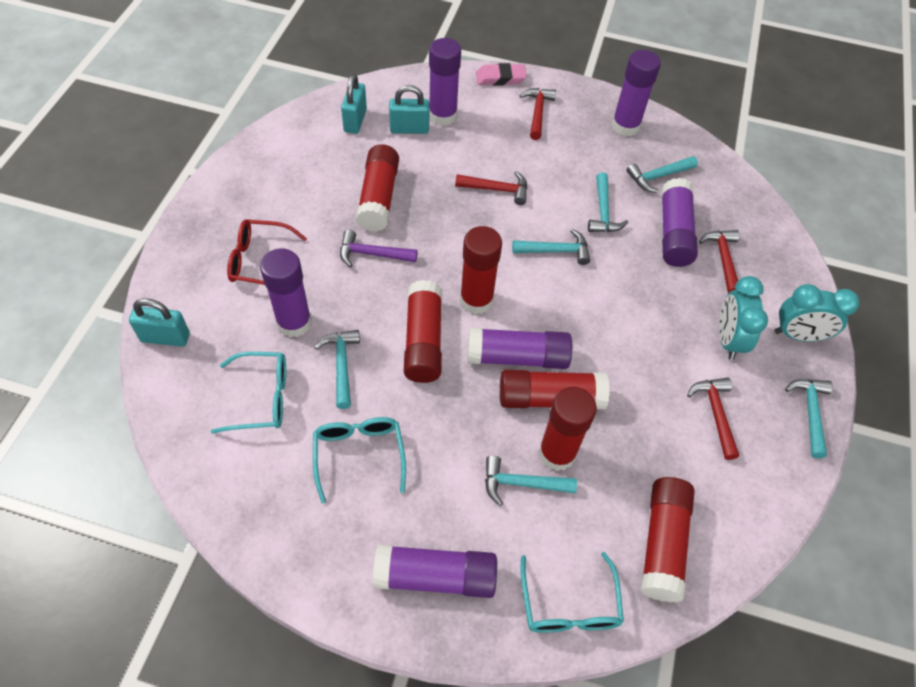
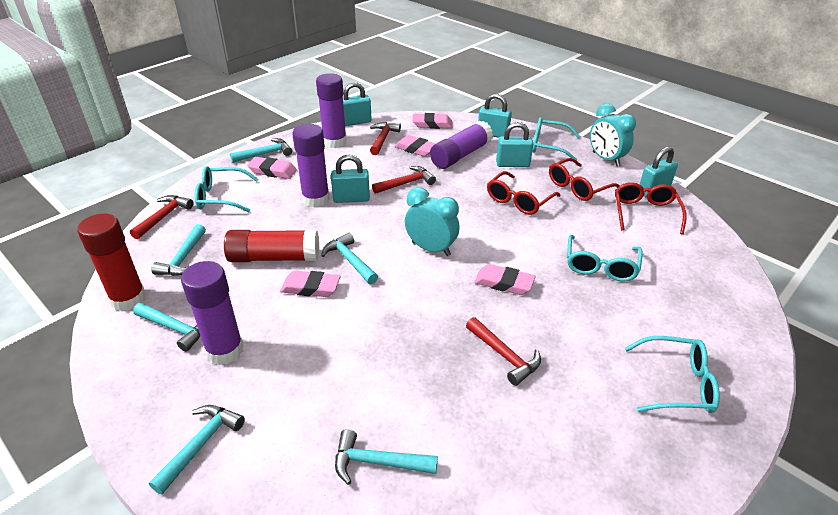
pink eraser: 1 -> 5
purple glue stick: 6 -> 4
purple hammer: 1 -> 0
red glasses: 1 -> 3
red glue stick: 6 -> 2
turquoise glasses: 3 -> 4
turquoise padlock: 3 -> 5

